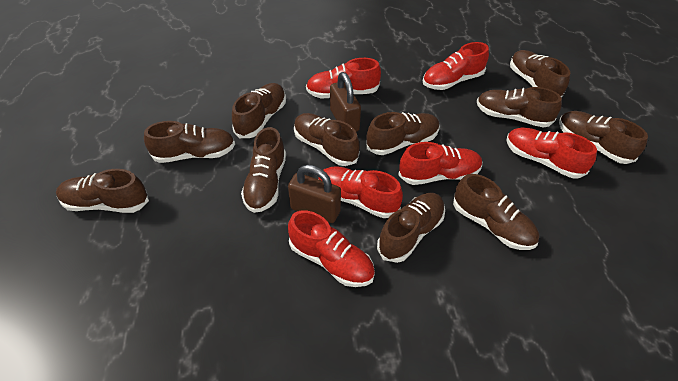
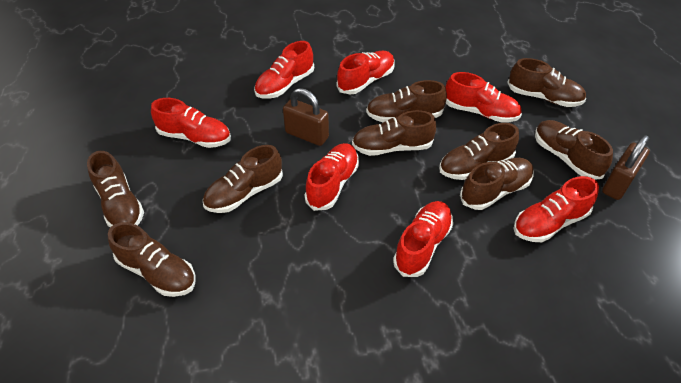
brown shoe: 11 -> 9
red shoe: 6 -> 7

